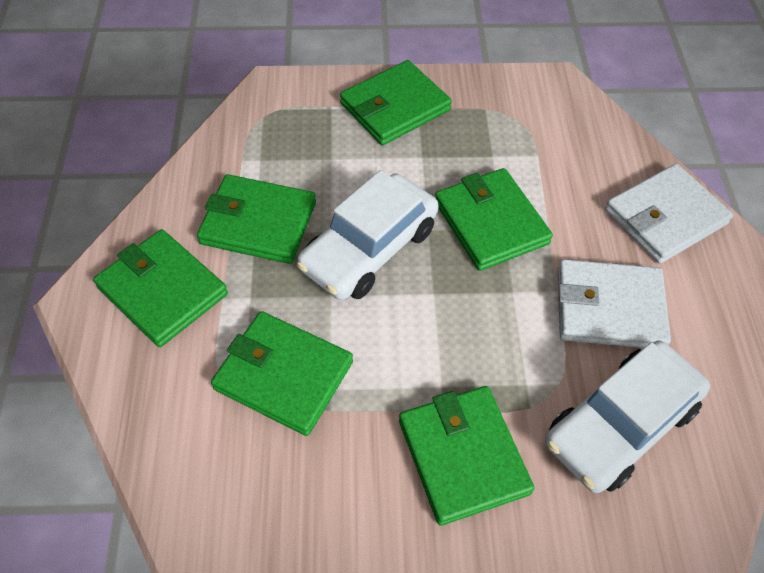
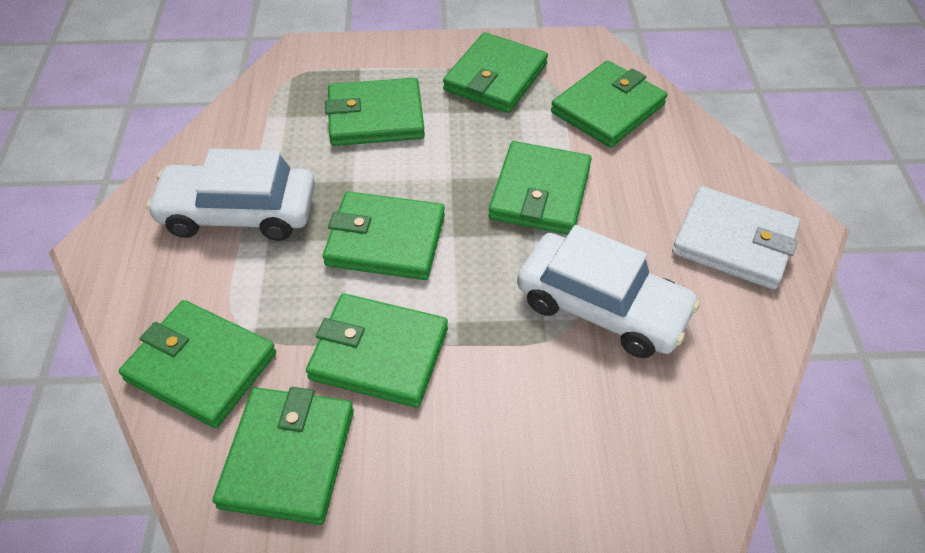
green wallet: 6 -> 8
white wallet: 2 -> 1

